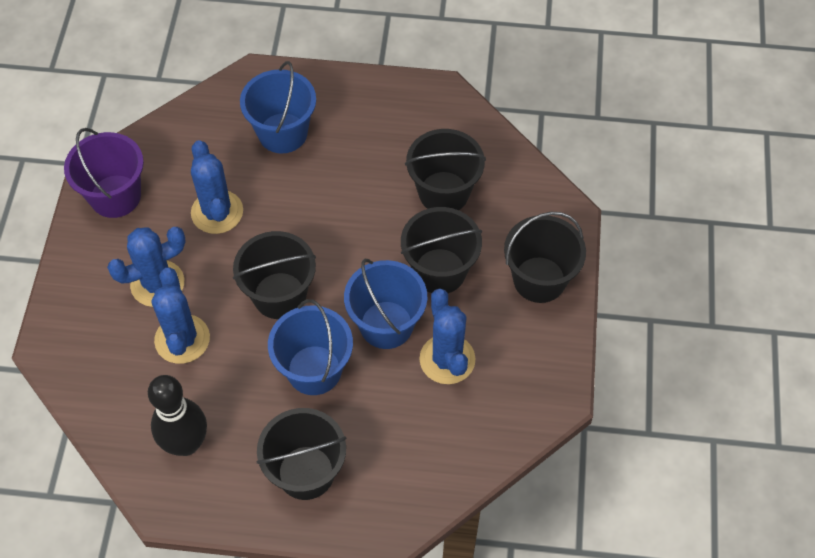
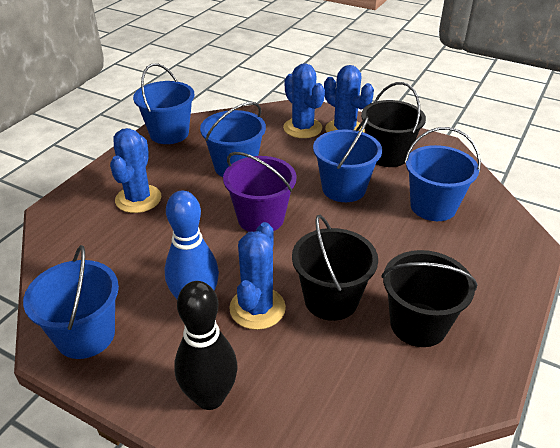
black bucket: 5 -> 3
blue bowling pin: 0 -> 1
blue bucket: 3 -> 5

